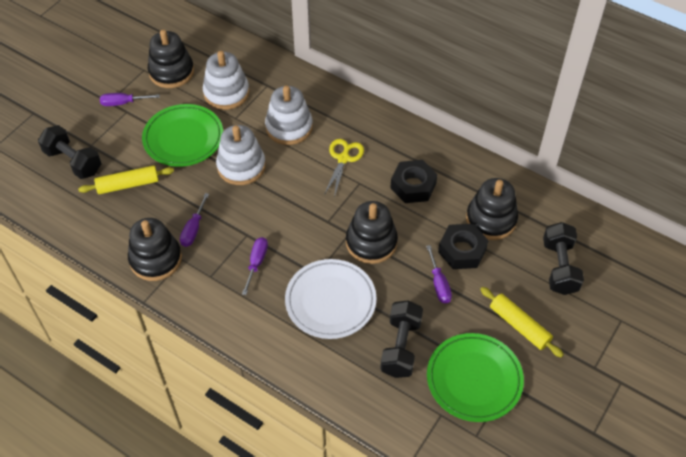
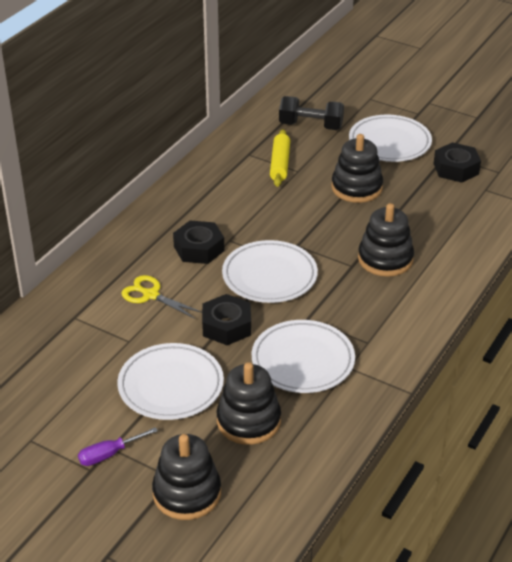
black dumbbell: 3 -> 1
black nut: 2 -> 3
green plate: 2 -> 0
purple screwdriver: 4 -> 1
white plate: 1 -> 4
white stacking toy: 3 -> 0
yellow rolling pin: 2 -> 1

